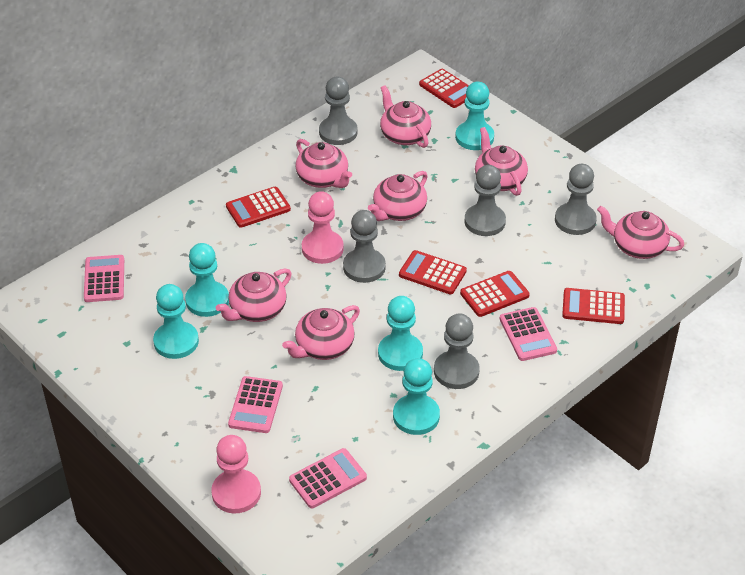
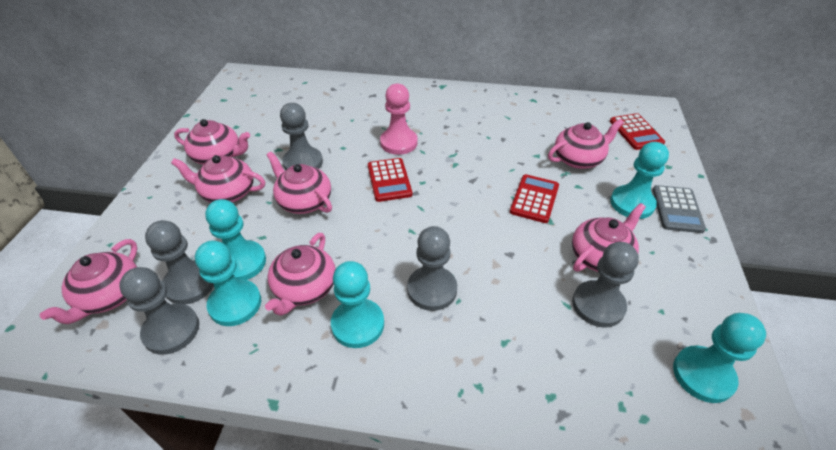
grey calculator: 0 -> 1
pink calculator: 4 -> 0
pink pawn: 2 -> 1
red calculator: 5 -> 3

